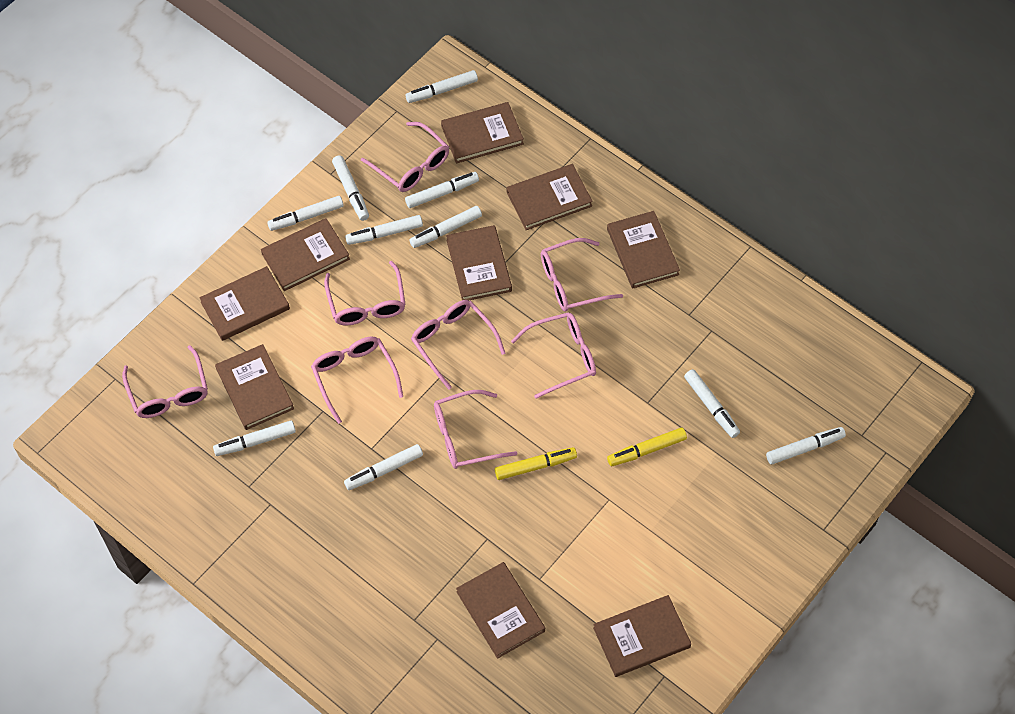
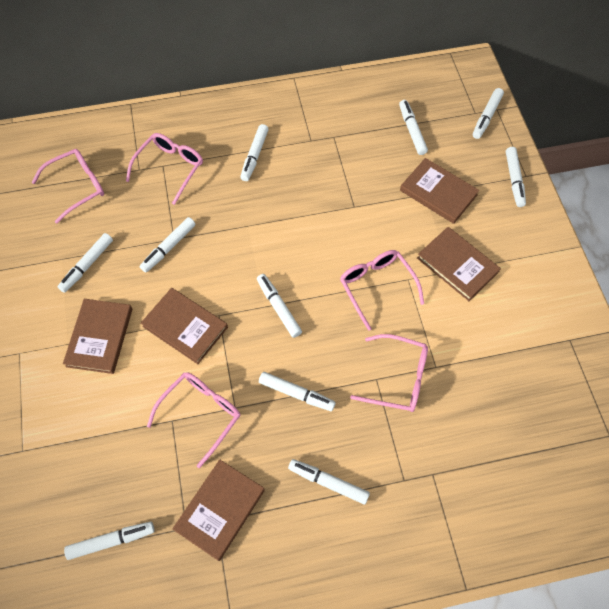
brown book: 9 -> 5
pink glasses: 8 -> 5
yellow marker: 2 -> 0

